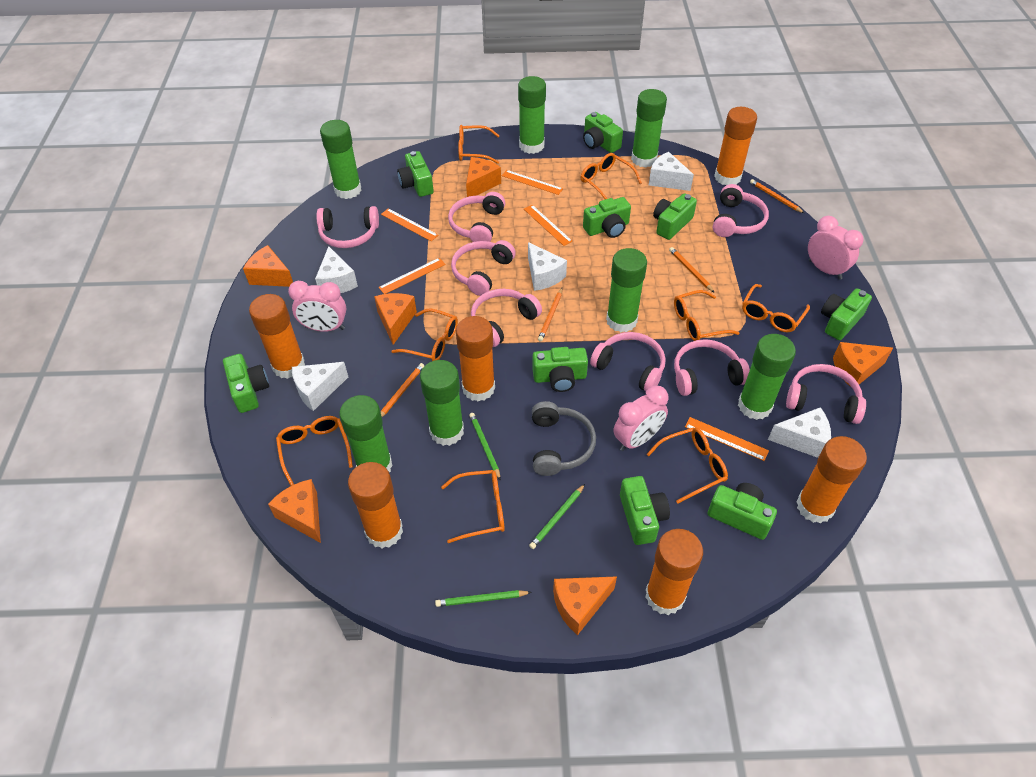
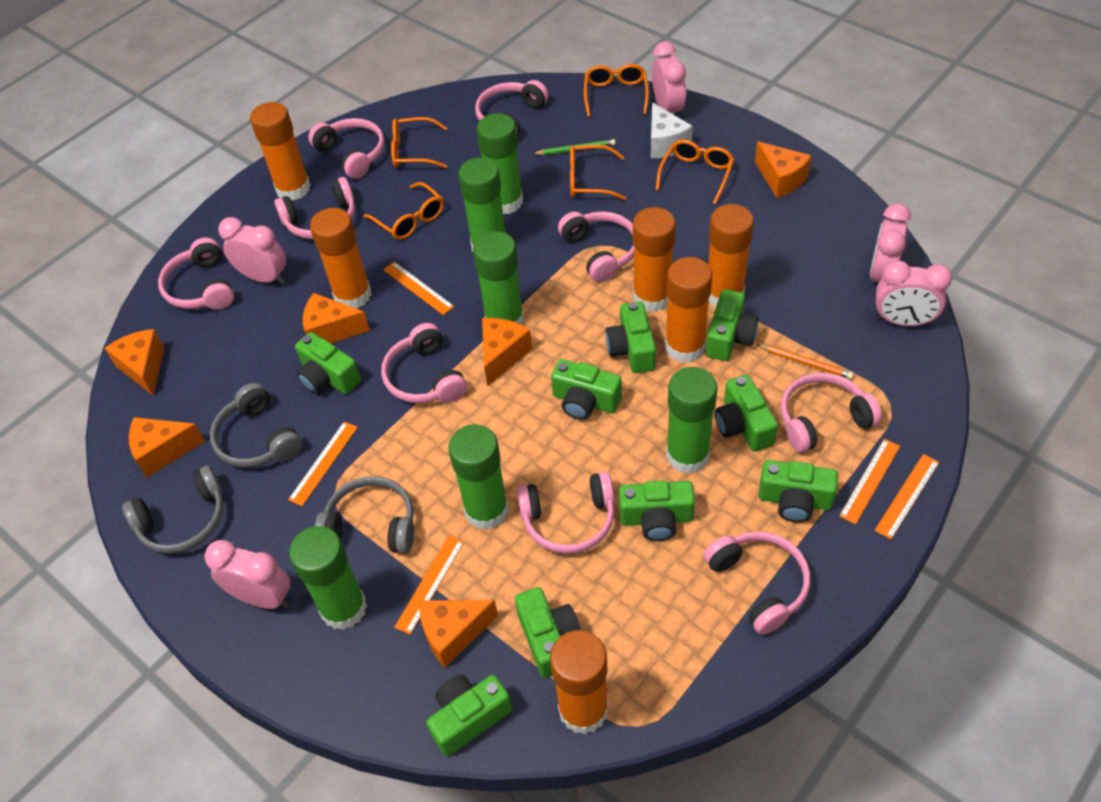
green glue stick: 7 -> 6
green pencil: 3 -> 1
grey headphones: 1 -> 3
orange glasses: 8 -> 5
orange pencil: 4 -> 1
pink clock: 3 -> 5
pink headphones: 8 -> 9
white cheese: 5 -> 1

